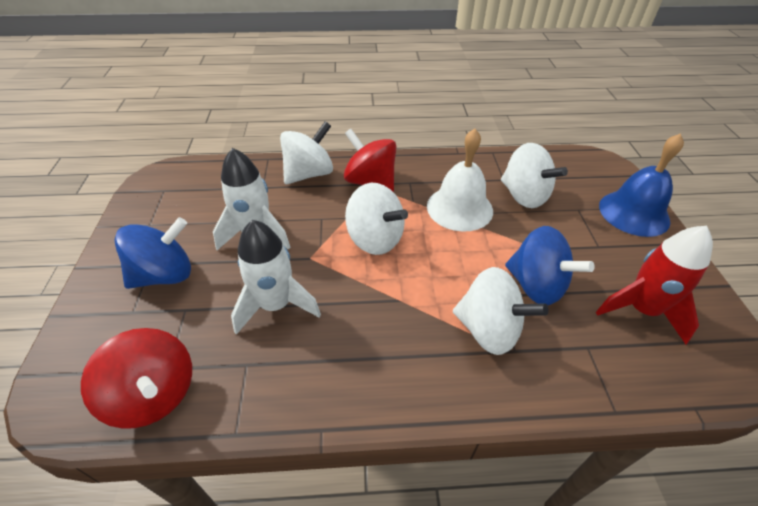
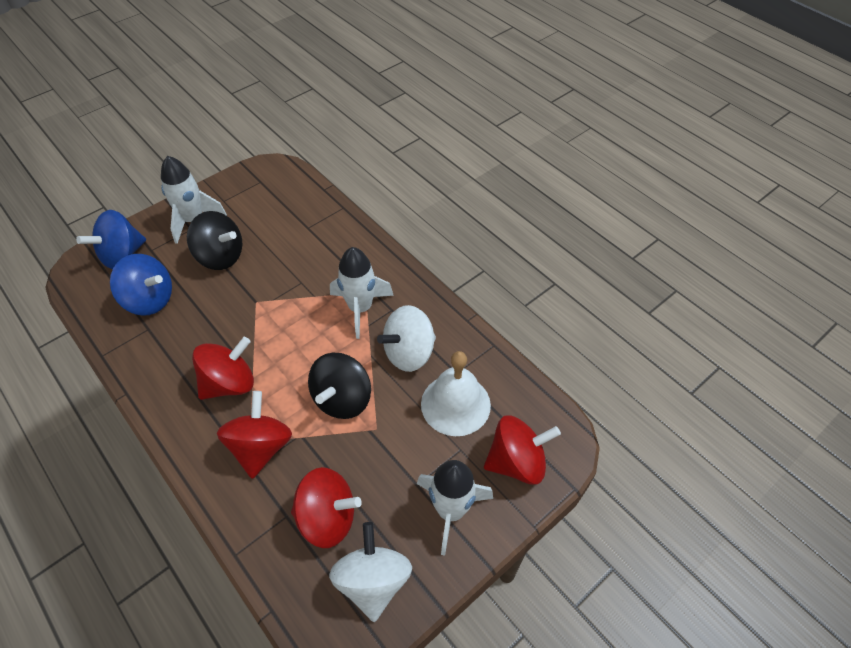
black spinning top: 0 -> 2
blue bell: 1 -> 0
red rocket: 1 -> 0
red spinning top: 2 -> 4
white rocket: 2 -> 3
white spinning top: 4 -> 2

